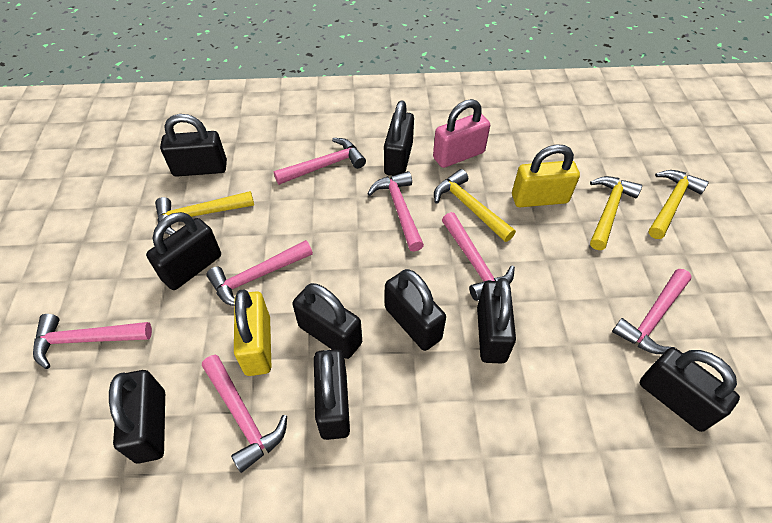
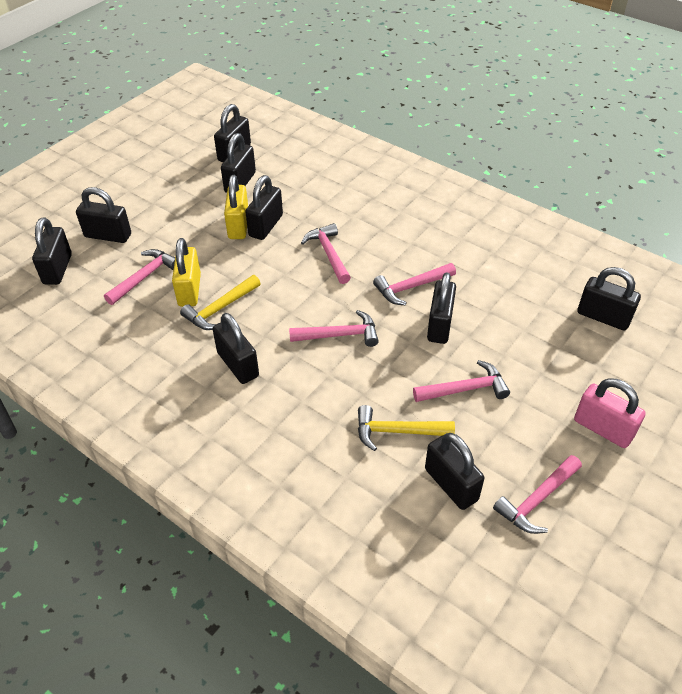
pink hammer: 7 -> 6
yellow hammer: 4 -> 2

